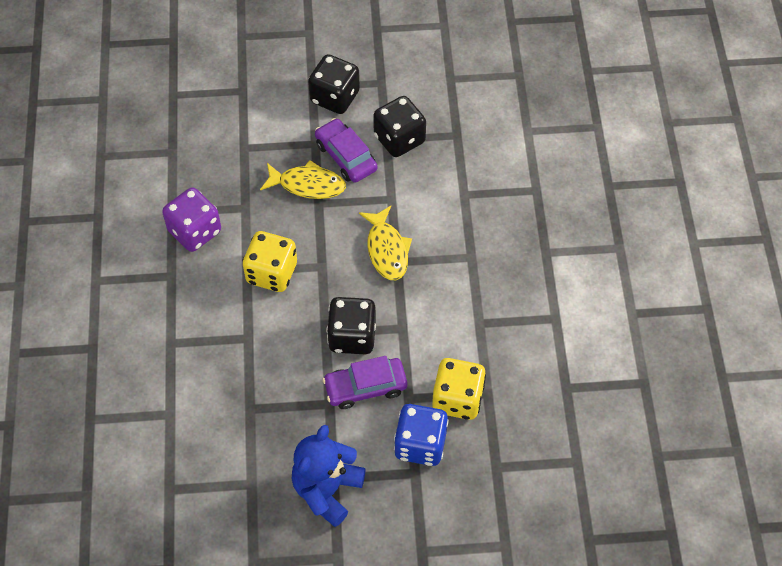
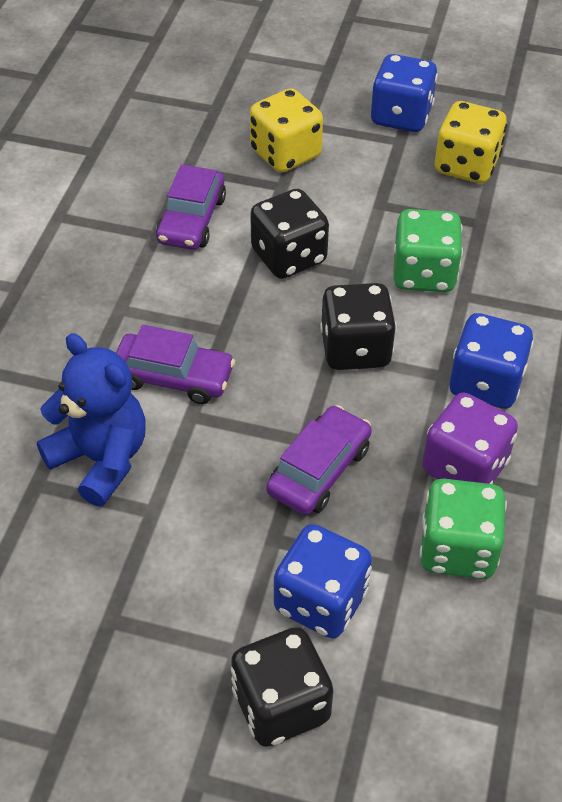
blue dice: 1 -> 3
green dice: 0 -> 2
purple car: 2 -> 3
yellow fish: 2 -> 0

